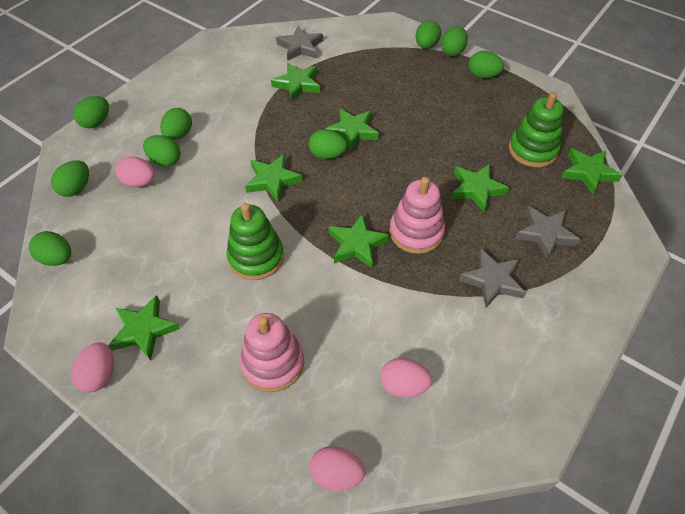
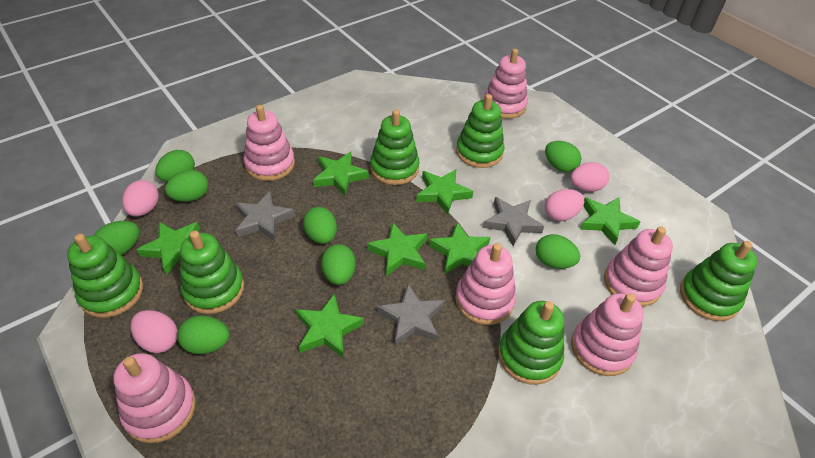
green egg: 9 -> 8
green stacking toy: 2 -> 6
pink stacking toy: 2 -> 6

